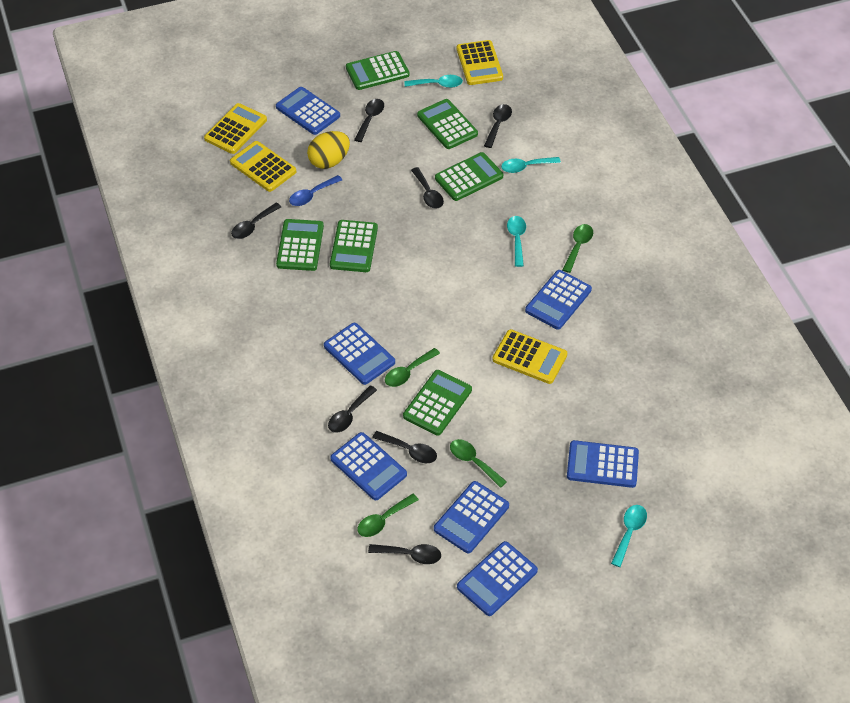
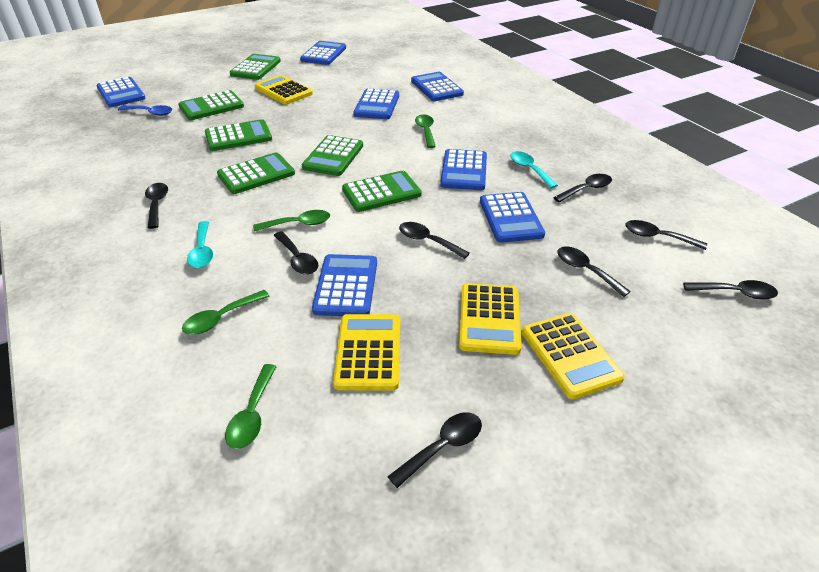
black spoon: 7 -> 8
turquoise spoon: 4 -> 2
yellow egg: 1 -> 0

